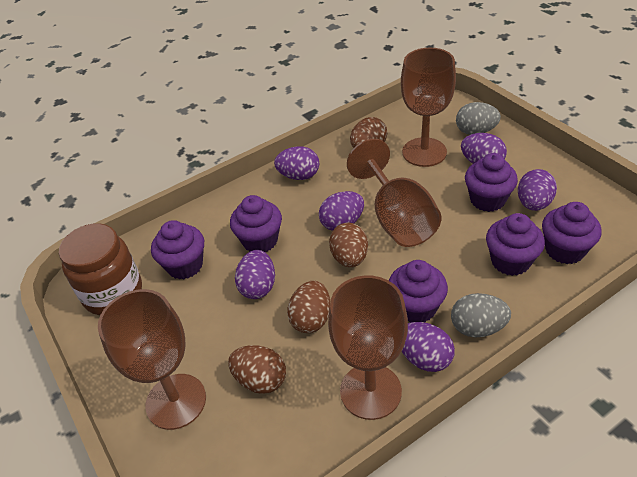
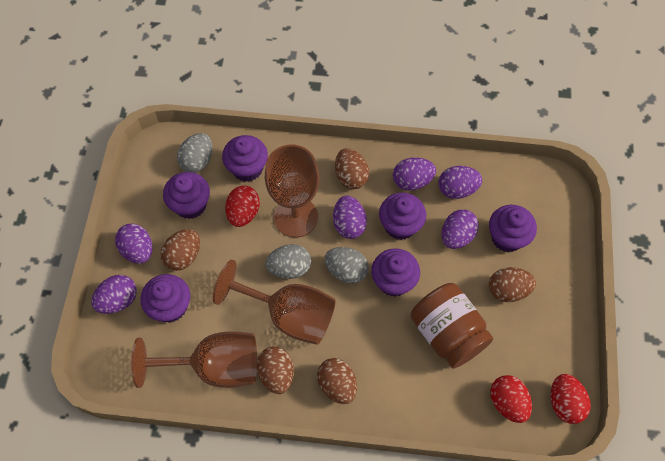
brown egg: 4 -> 5
brown goblet: 4 -> 3
grey egg: 2 -> 3
red egg: 0 -> 3

